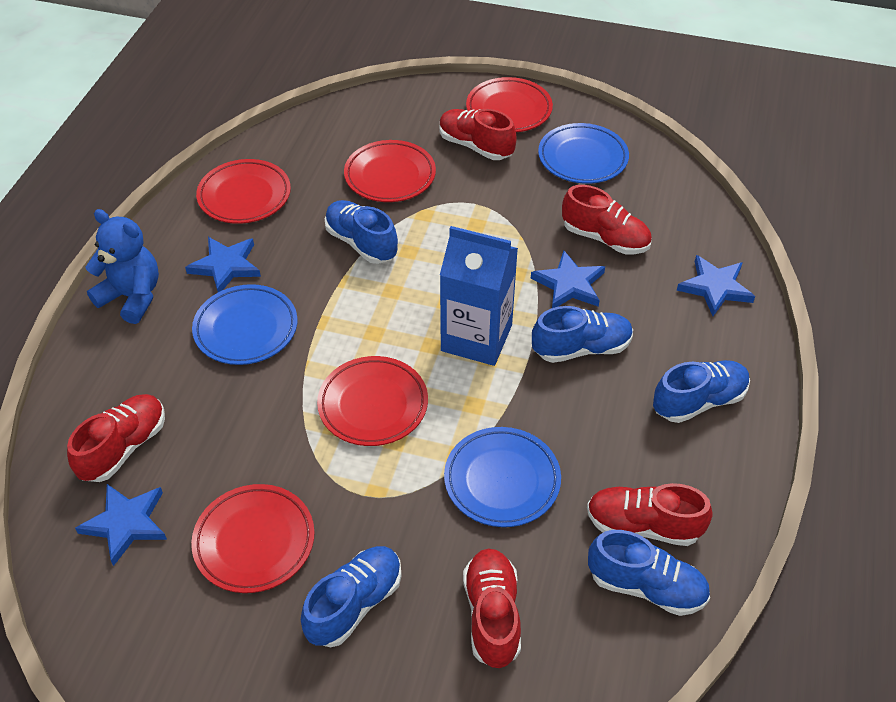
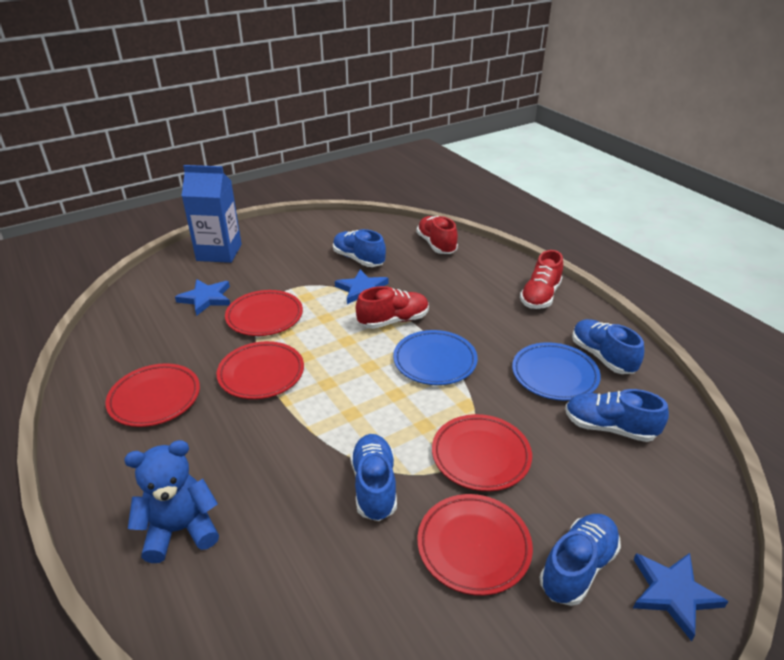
blue plate: 3 -> 2
blue star: 4 -> 3
red shoe: 5 -> 3

